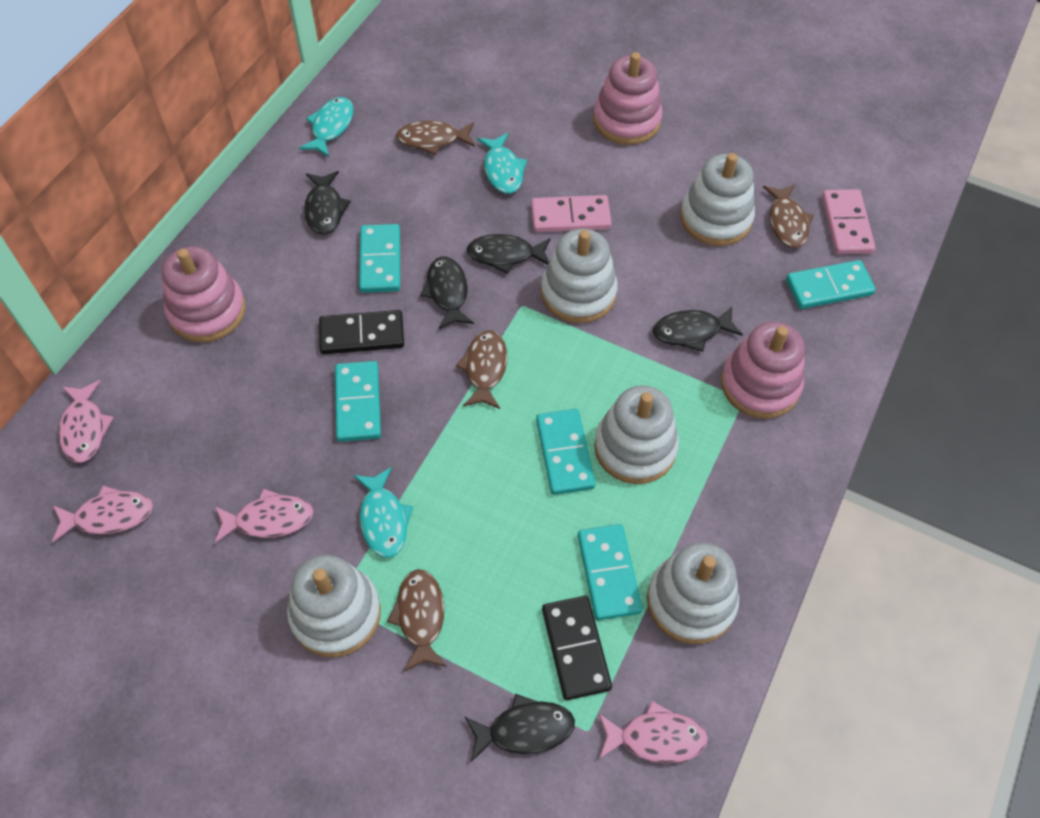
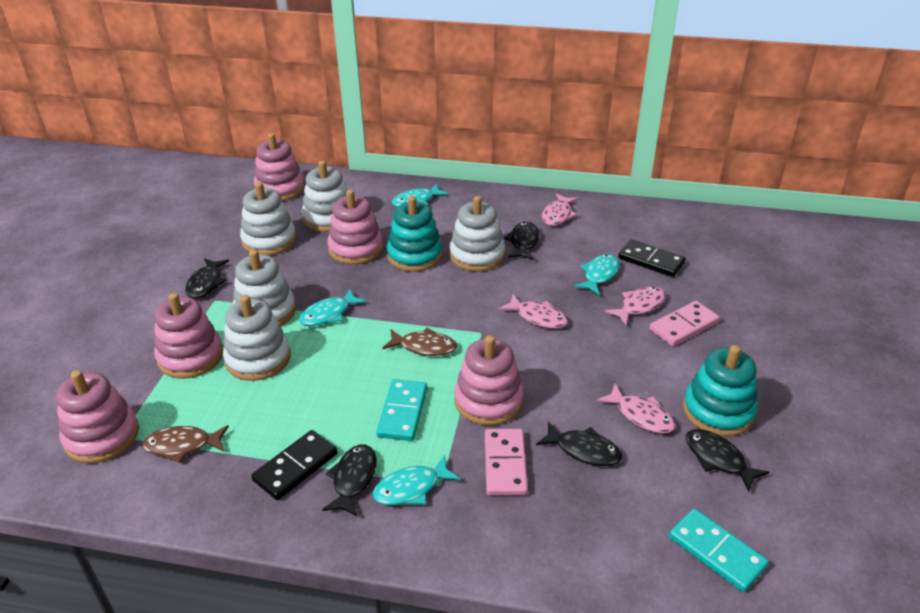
brown fish: 4 -> 2
pink stacking toy: 3 -> 5
turquoise domino: 5 -> 2
turquoise fish: 3 -> 4
turquoise stacking toy: 0 -> 2

